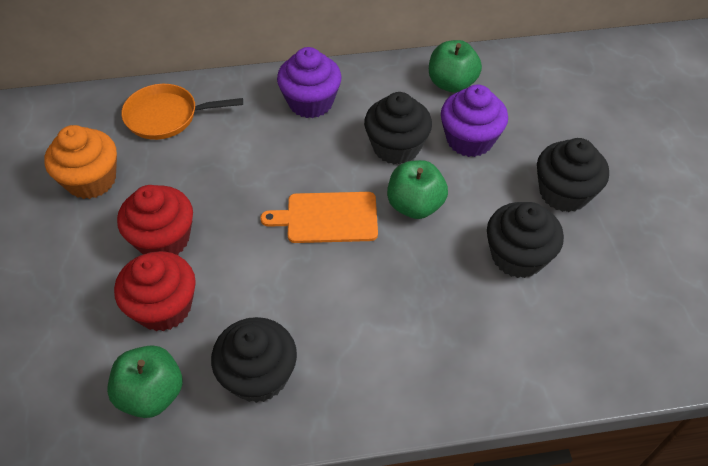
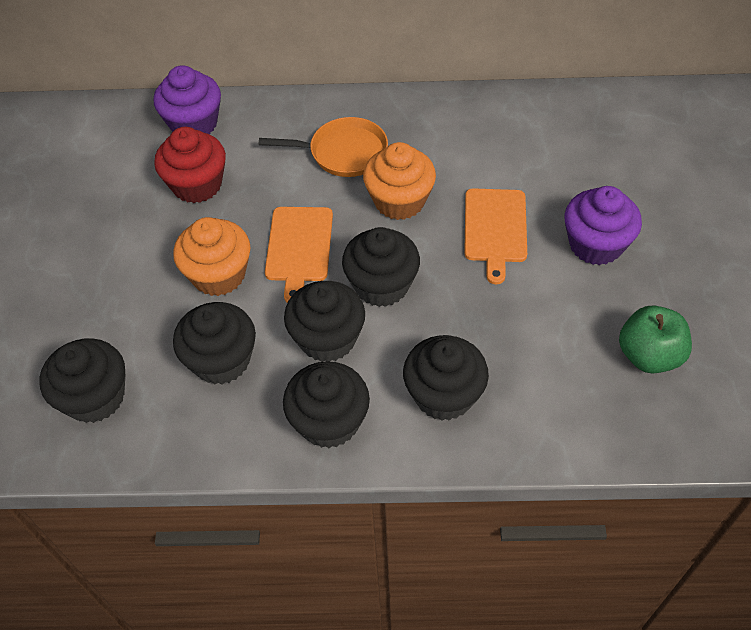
black cupcake: 4 -> 6
green apple: 3 -> 1
orange cupcake: 1 -> 2
orange cutting board: 1 -> 2
red cupcake: 2 -> 1

